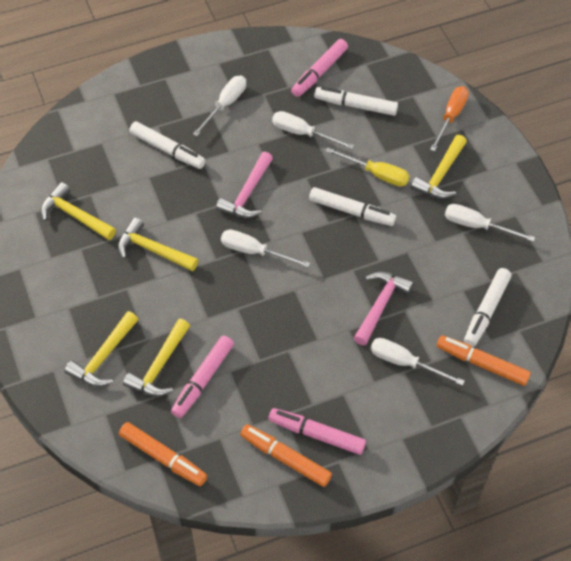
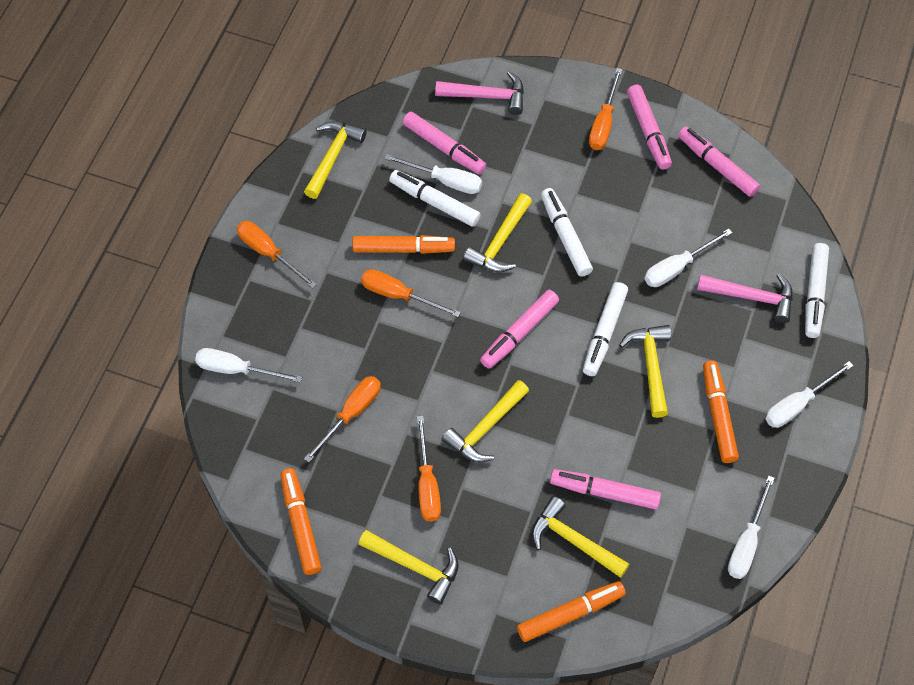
orange marker: 3 -> 4
orange screwdriver: 1 -> 5
pink marker: 3 -> 5
yellow hammer: 5 -> 6
yellow screwdriver: 1 -> 0

